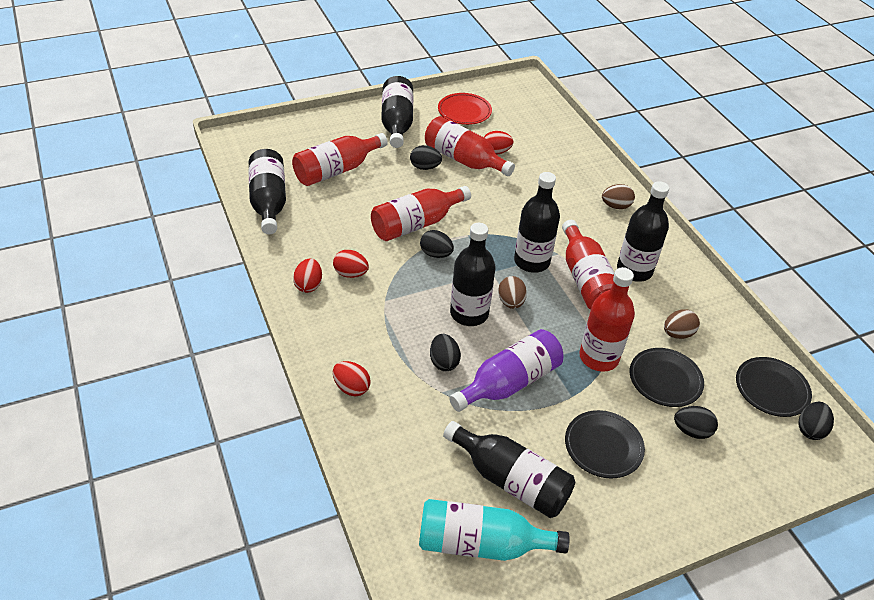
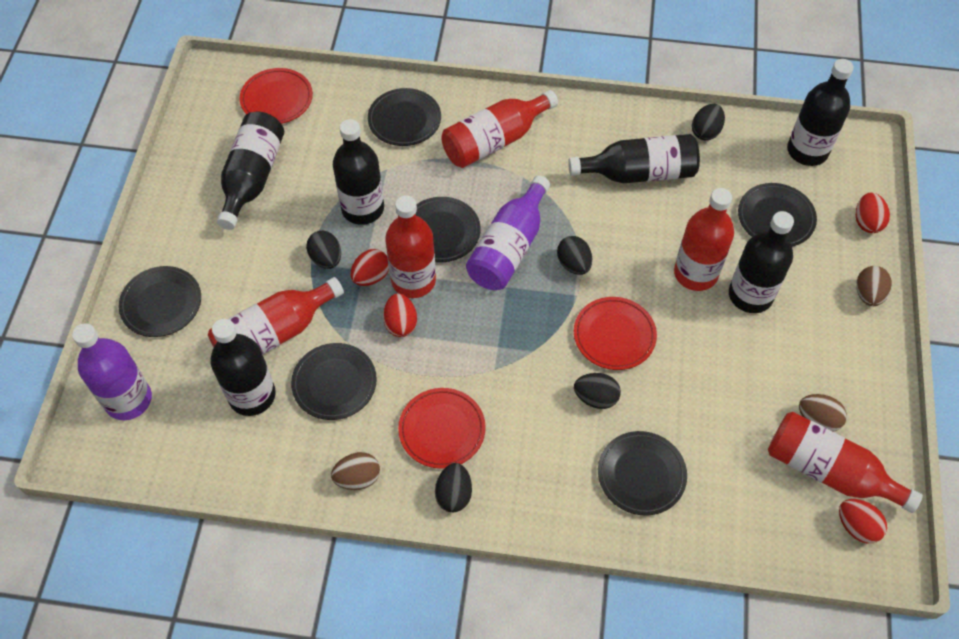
black plate: 3 -> 6
purple bottle: 1 -> 2
red plate: 1 -> 3
turquoise bottle: 1 -> 0

